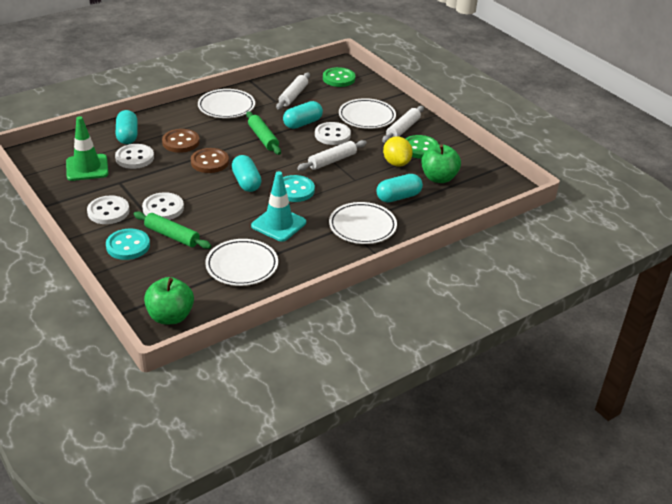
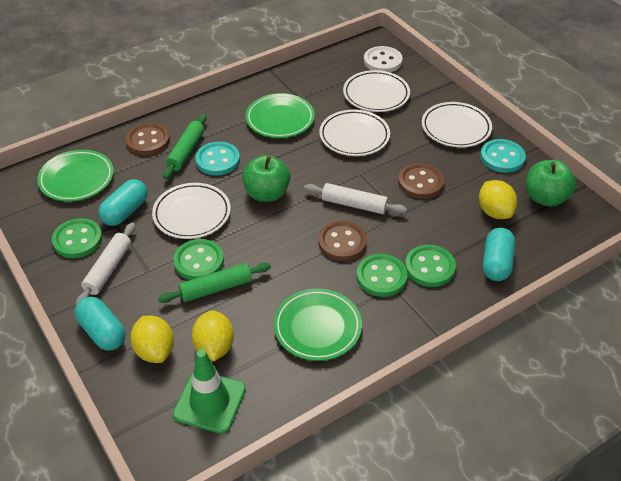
brown button: 2 -> 3
green button: 2 -> 4
green plate: 0 -> 3
turquoise capsule: 4 -> 3
turquoise traffic cone: 1 -> 0
white button: 4 -> 1
white rolling pin: 3 -> 2
yellow lemon: 1 -> 3

